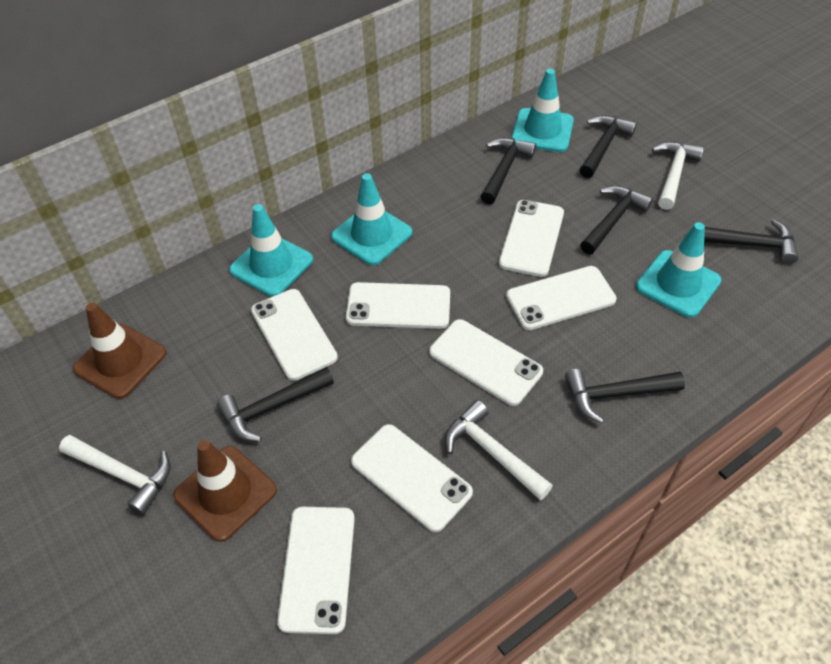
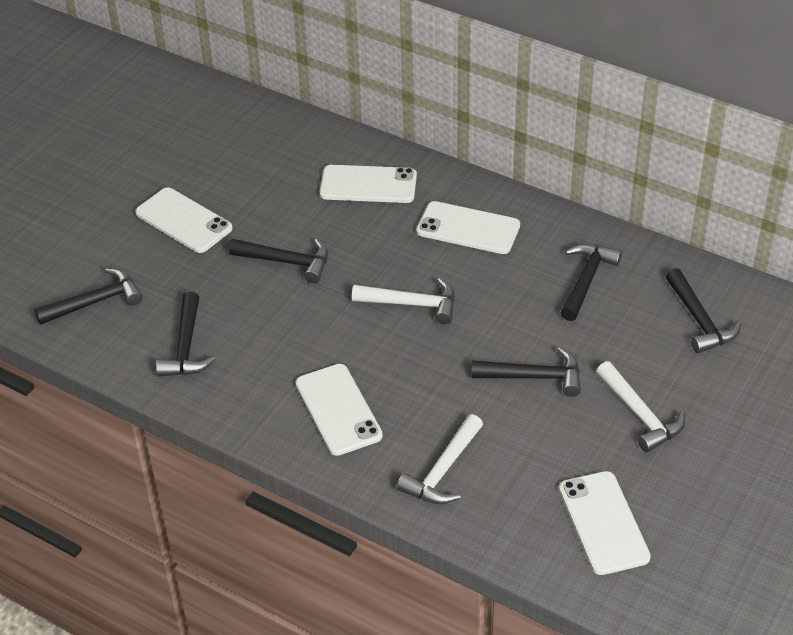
brown traffic cone: 2 -> 0
turquoise traffic cone: 4 -> 0
white phone: 7 -> 5

